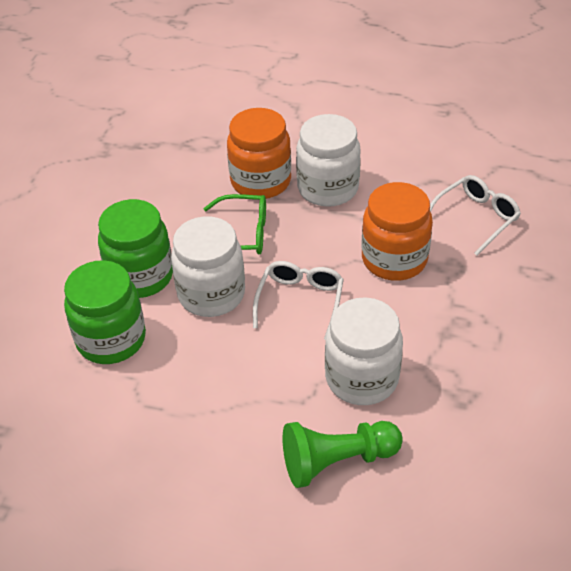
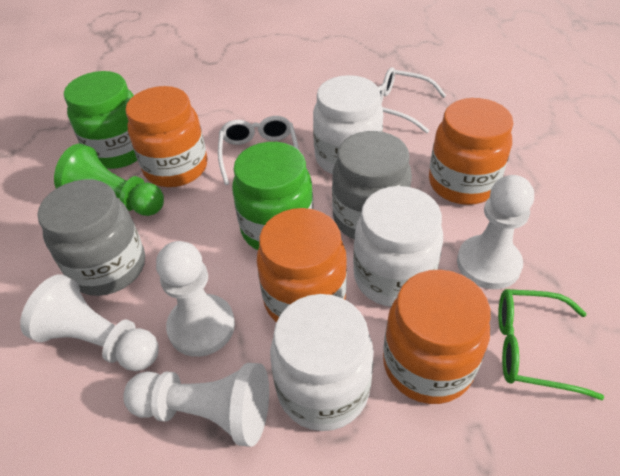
grey jar: 0 -> 2
orange jar: 2 -> 4
white pawn: 0 -> 4

